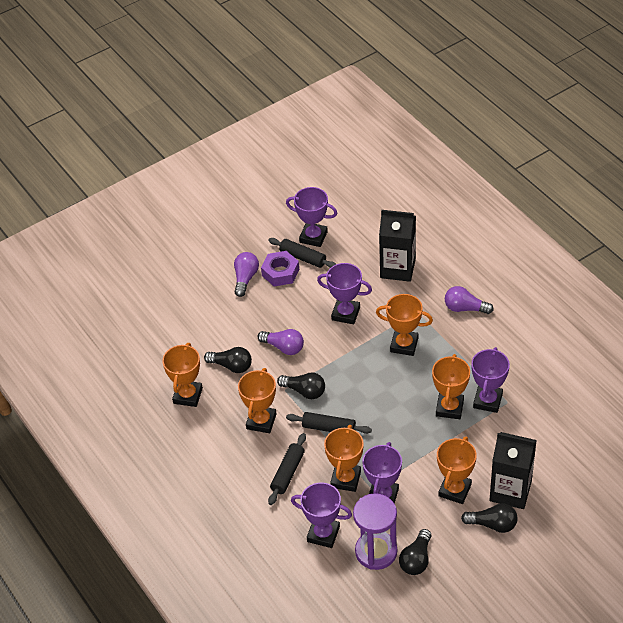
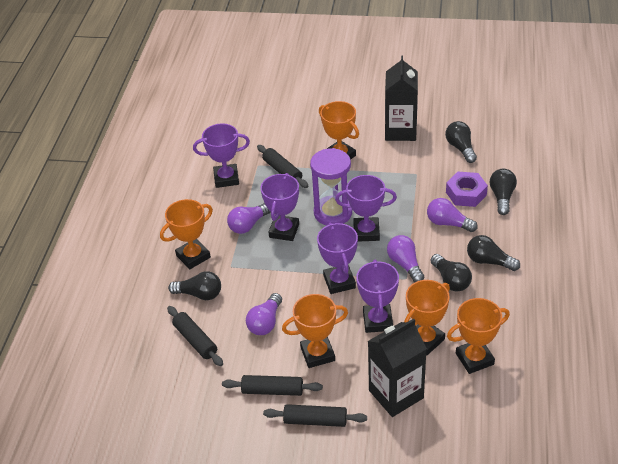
black light bulb: 4 -> 5
black rolling pin: 3 -> 4
orange trophy: 6 -> 5
purple light bulb: 3 -> 4

